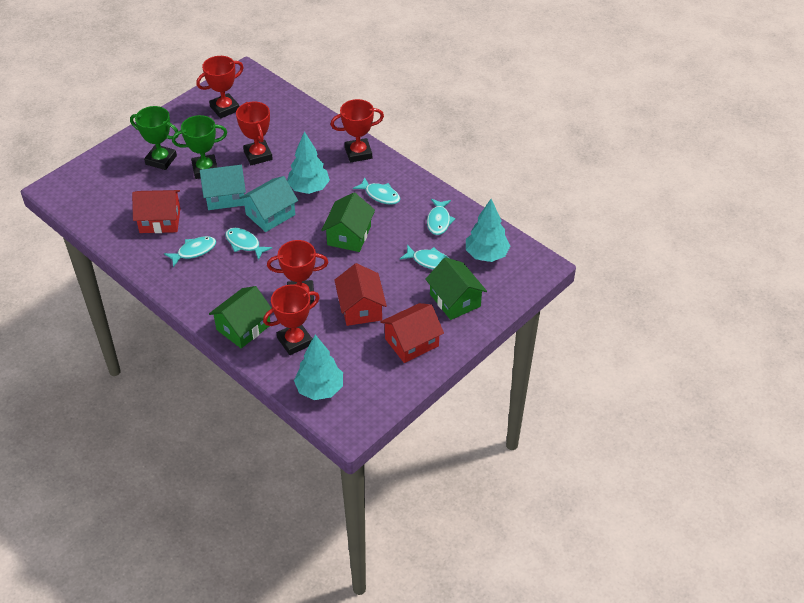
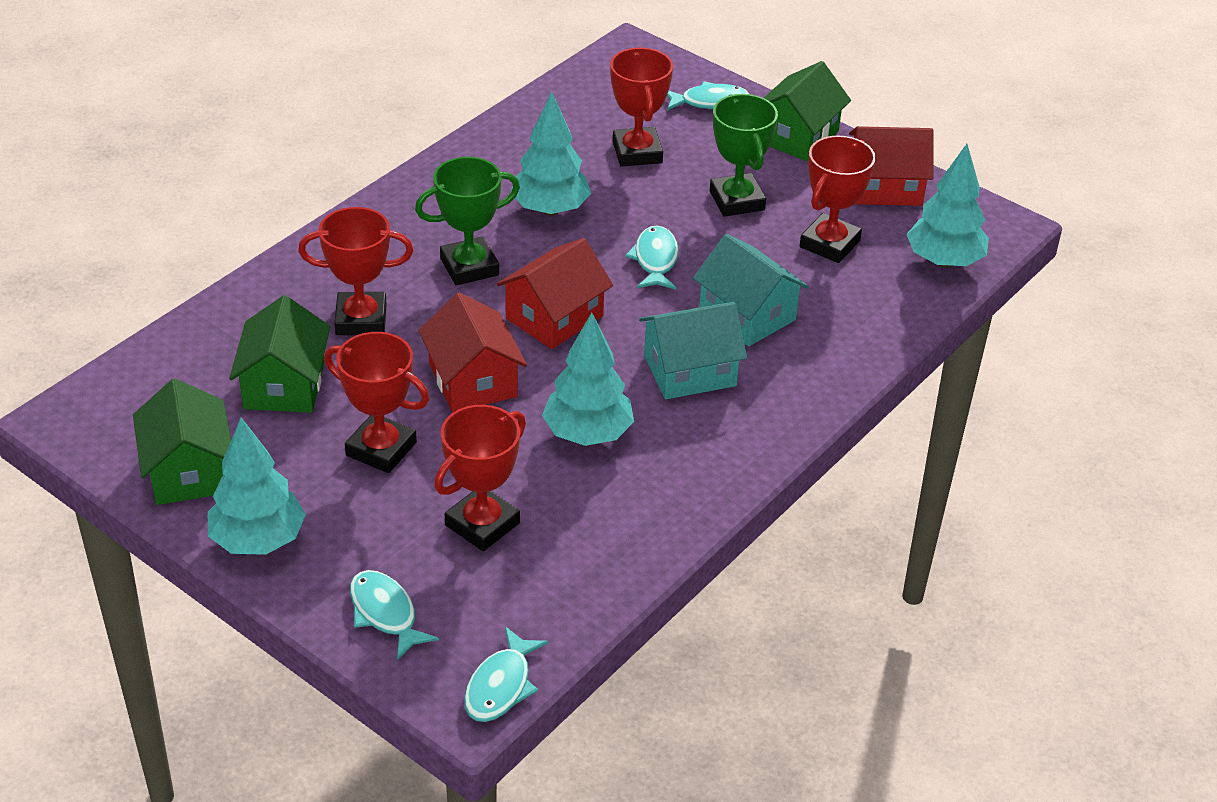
turquoise fish: 5 -> 4
turquoise tree: 3 -> 4

